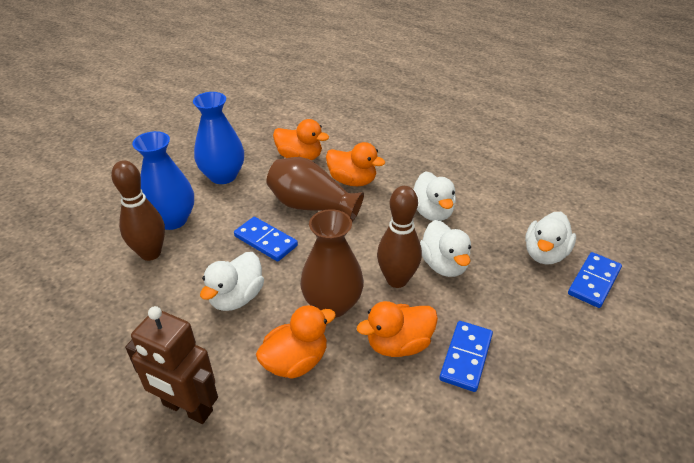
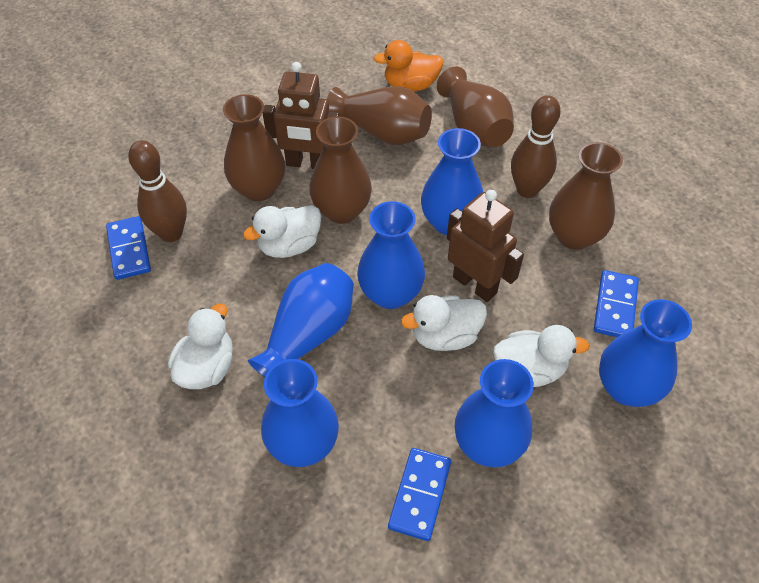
blue vase: 2 -> 6
brown robot: 1 -> 2
brown vase: 2 -> 5
orange duck: 4 -> 1

